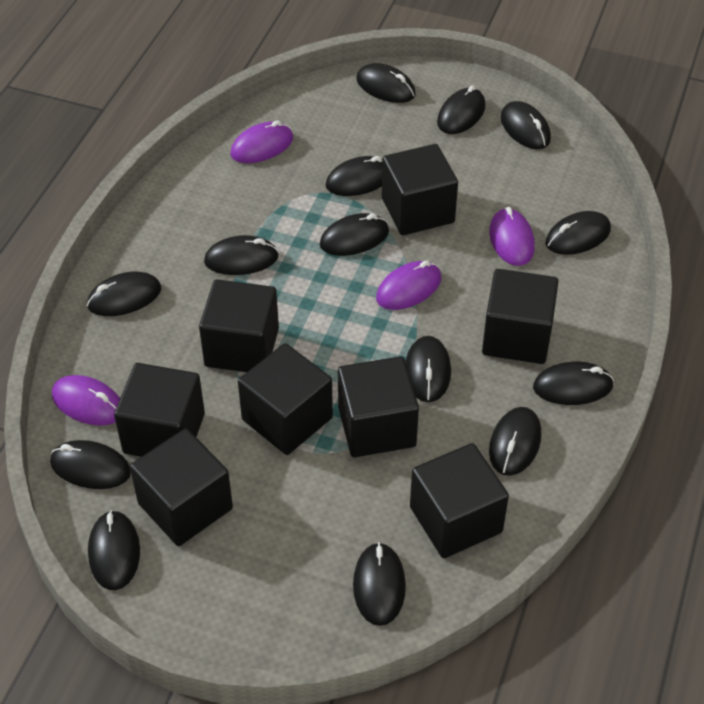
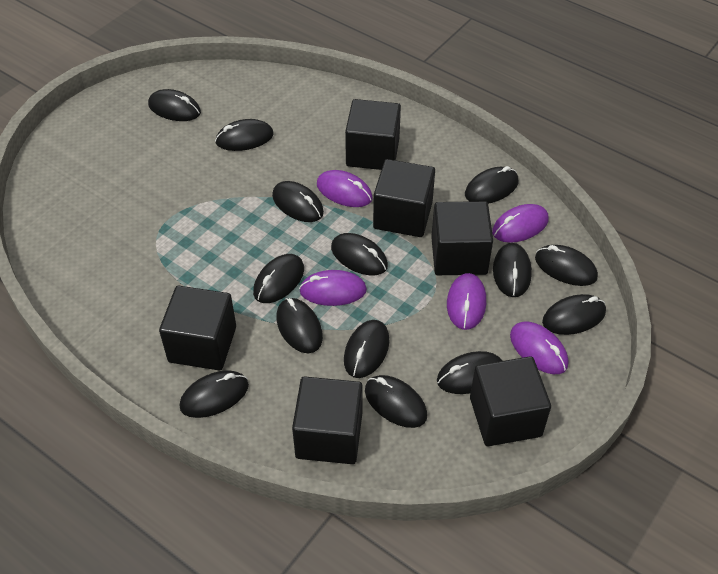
black cube: 8 -> 6
purple mouse: 4 -> 5

